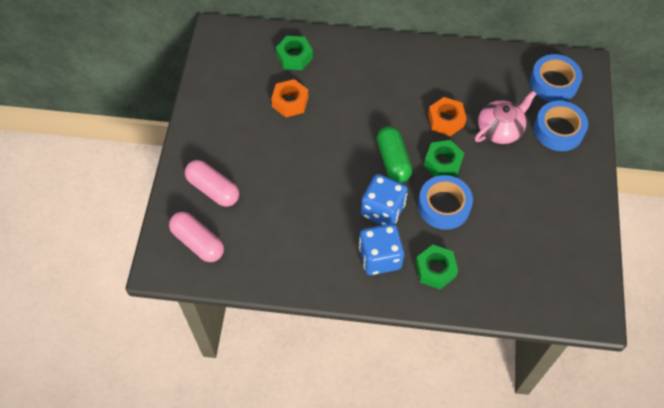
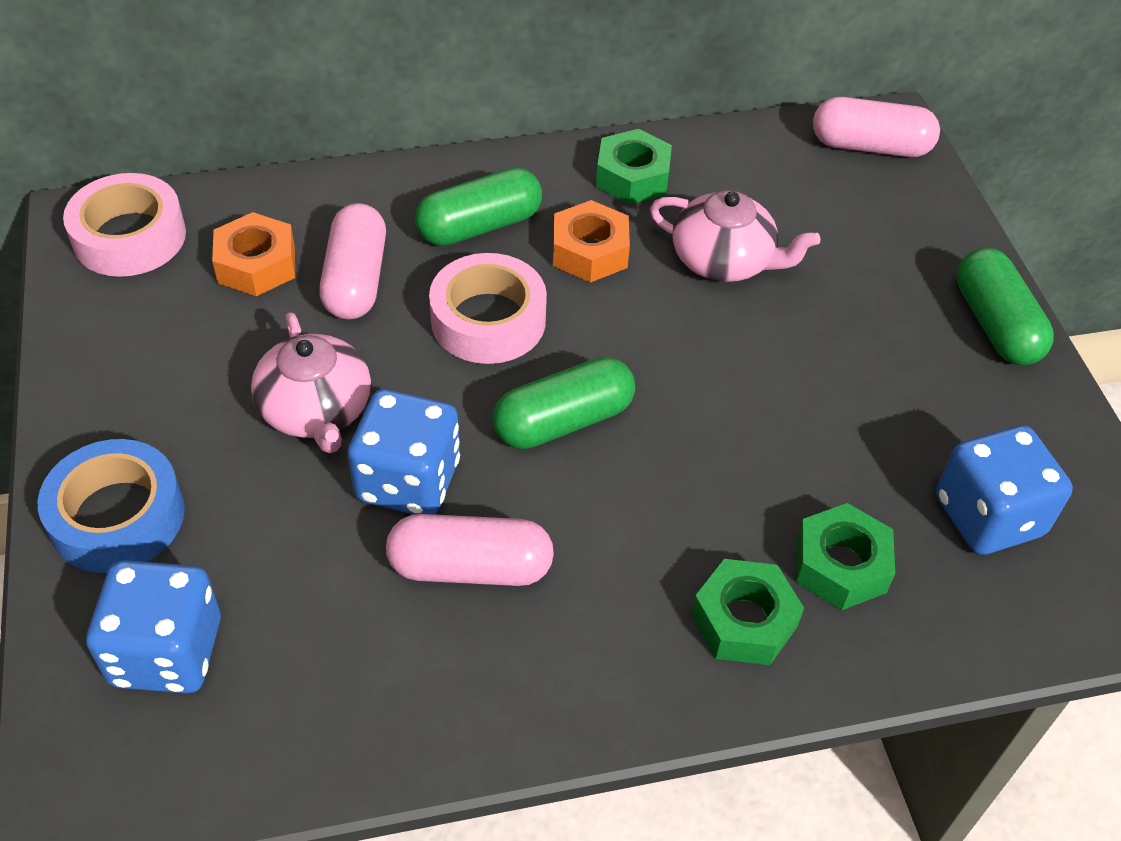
blue dice: 2 -> 3
blue tape: 3 -> 1
green capsule: 1 -> 3
pink capsule: 2 -> 3
pink tape: 0 -> 2
pink teapot: 1 -> 2

